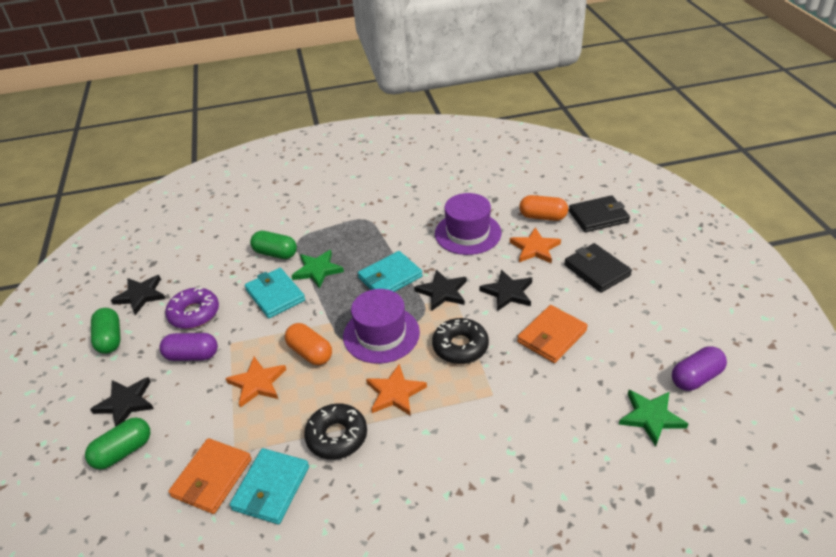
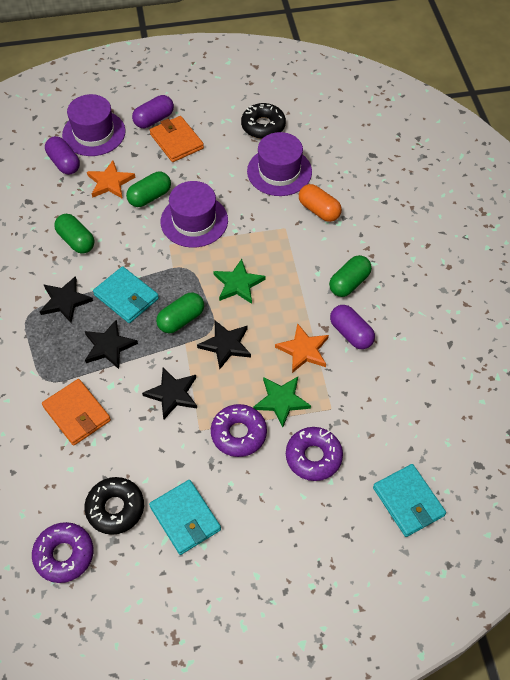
black wallet: 2 -> 0
green capsule: 3 -> 4
orange capsule: 2 -> 1
orange star: 3 -> 2
purple capsule: 2 -> 3
purple donut: 1 -> 3
purple hat: 2 -> 3

